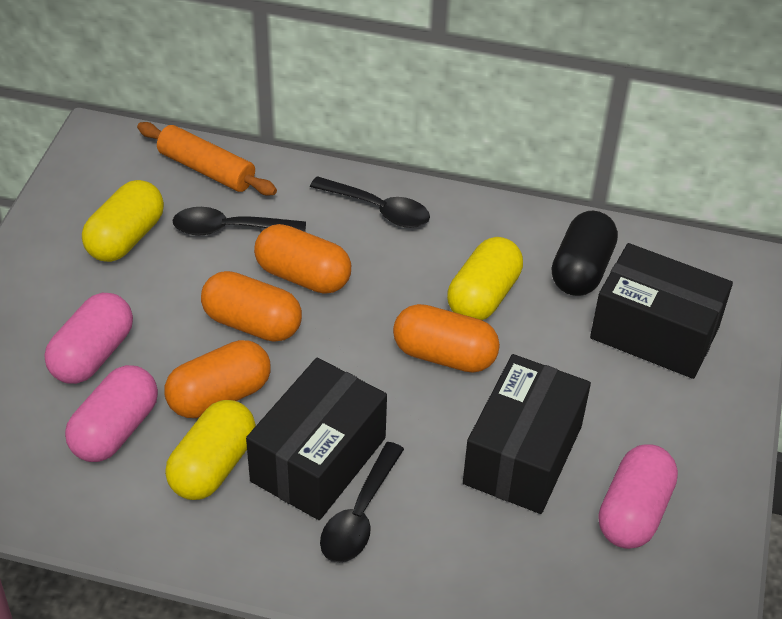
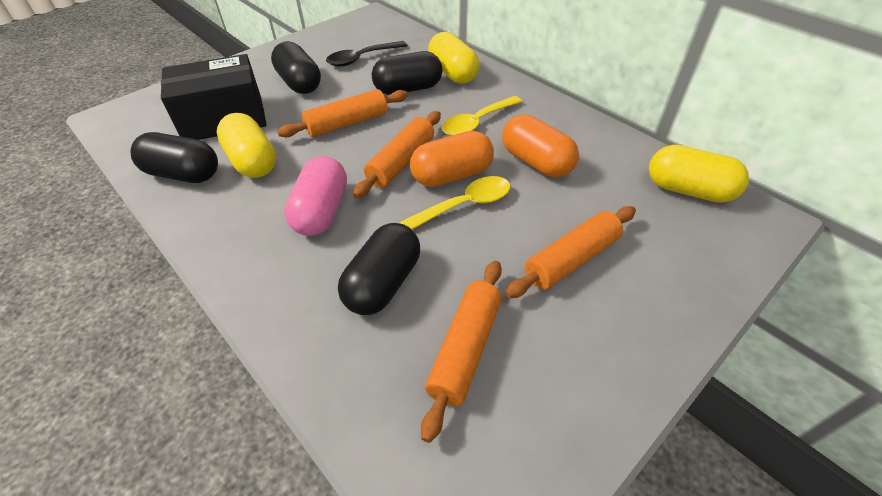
black box: 3 -> 1
black capsule: 1 -> 4
black spoon: 3 -> 1
orange capsule: 4 -> 2
orange rolling pin: 1 -> 4
pink capsule: 3 -> 1
yellow spoon: 0 -> 2

